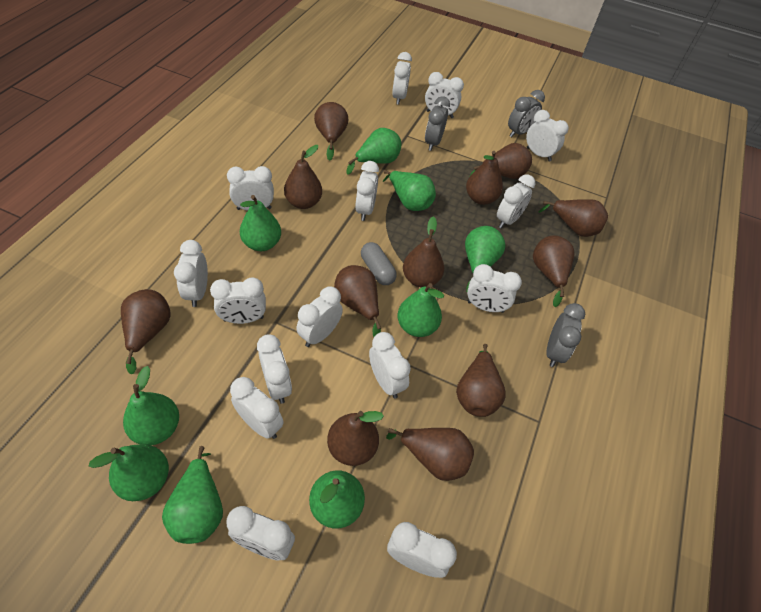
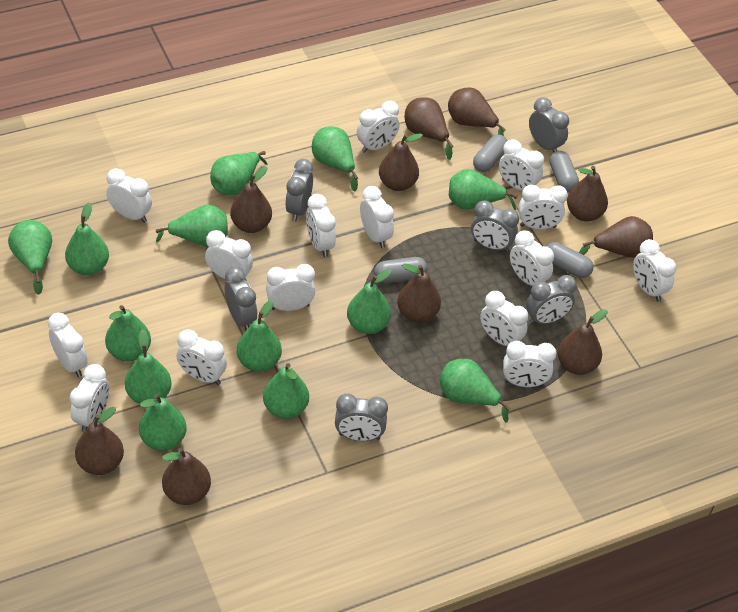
brown pear: 12 -> 10
green pear: 9 -> 13
grey capsule: 1 -> 4
grey clock: 3 -> 6

